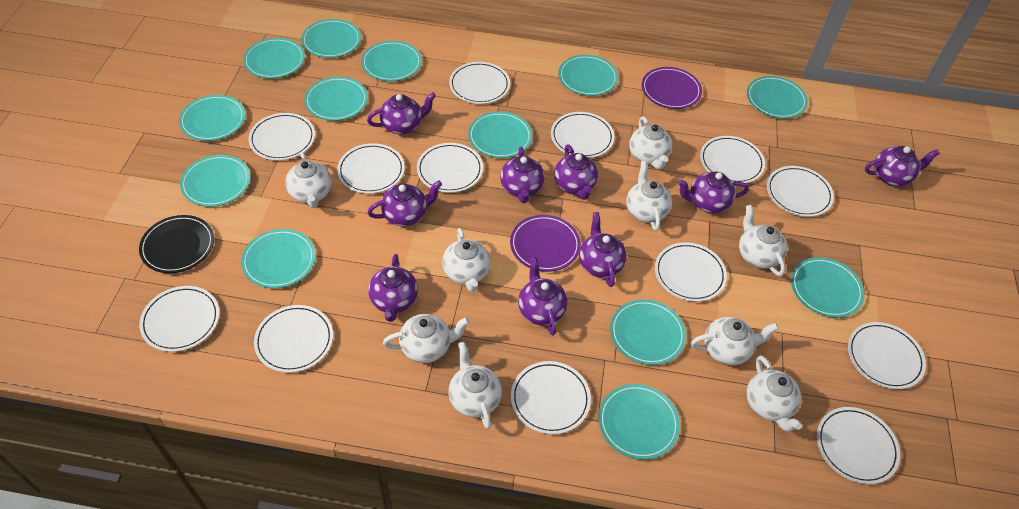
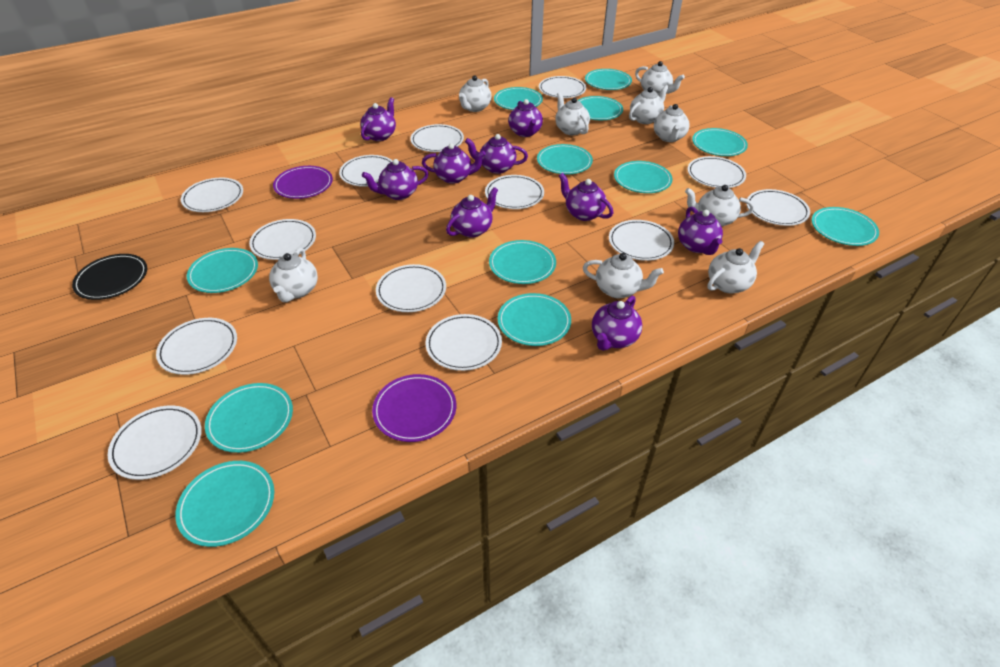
turquoise plate: 13 -> 12

